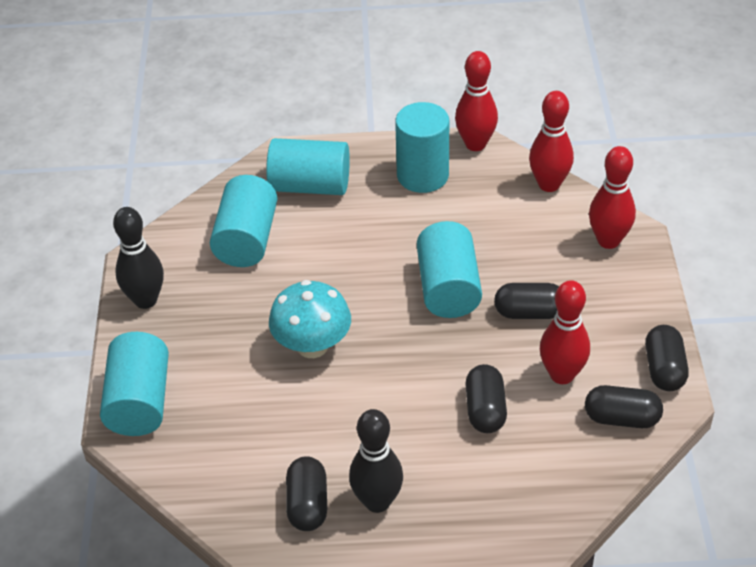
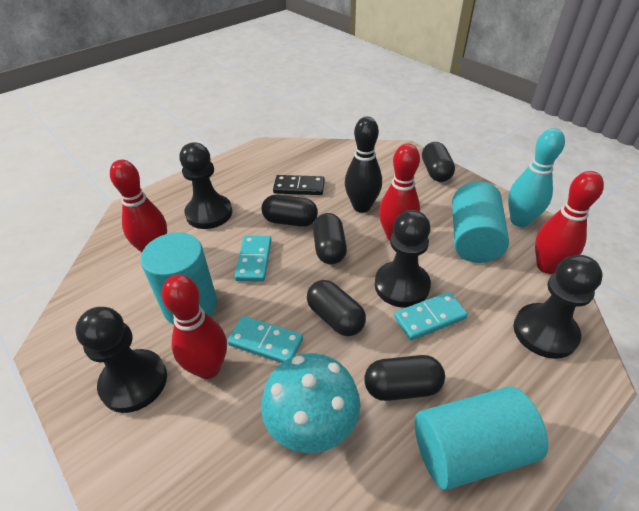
black bowling pin: 2 -> 1
black domino: 0 -> 1
black pawn: 0 -> 4
turquoise bowling pin: 0 -> 1
turquoise cylinder: 5 -> 3
turquoise domino: 0 -> 3

